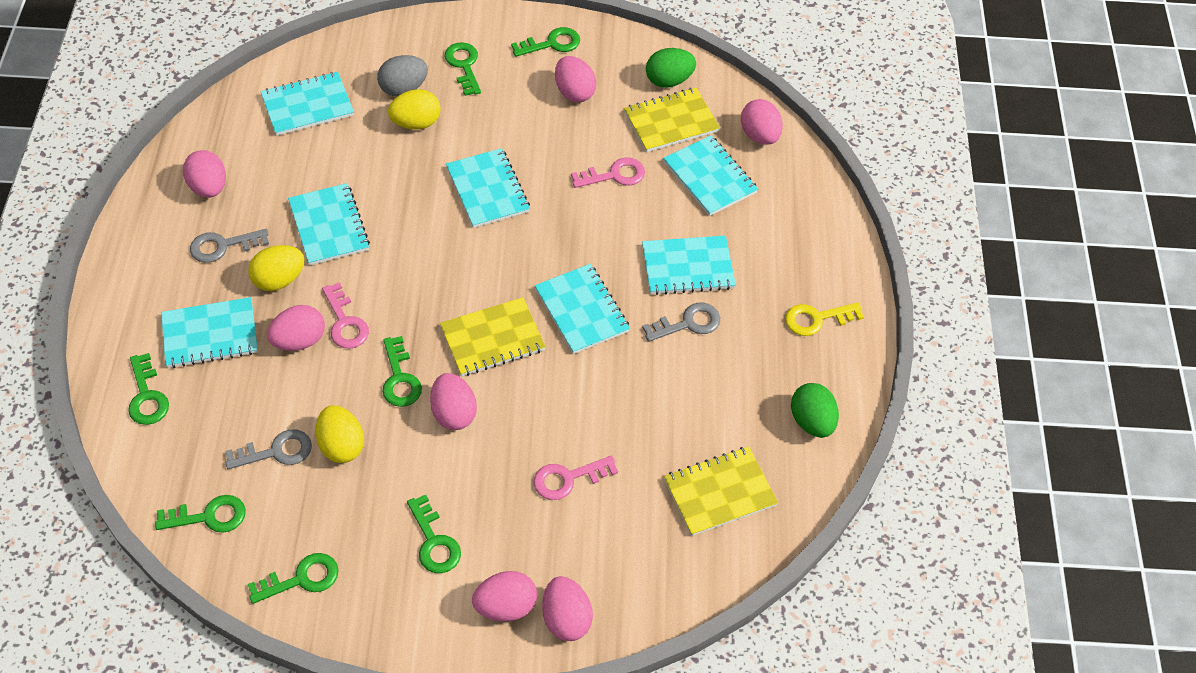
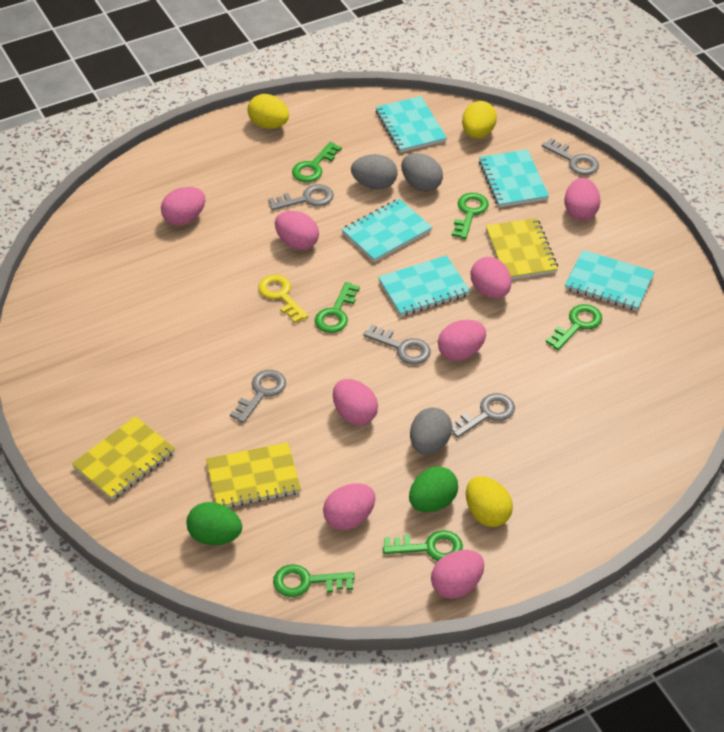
green key: 7 -> 6
grey egg: 1 -> 3
grey key: 3 -> 5
pink egg: 7 -> 8
pink key: 3 -> 0
turquoise notebook: 7 -> 5

